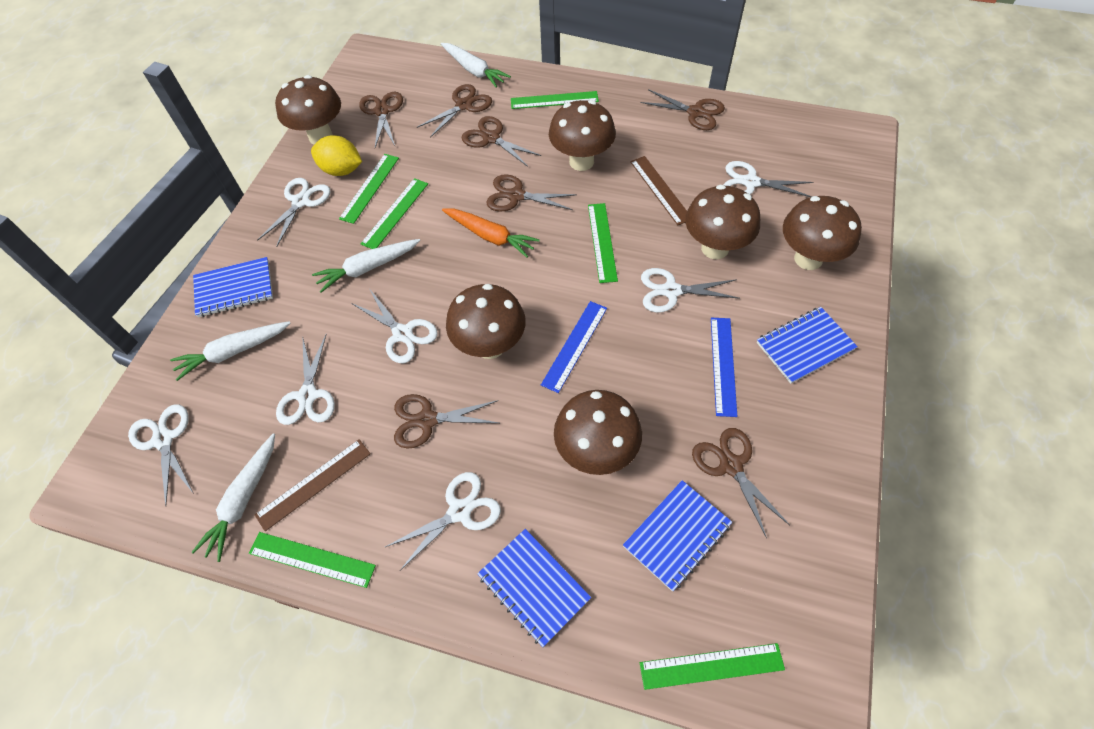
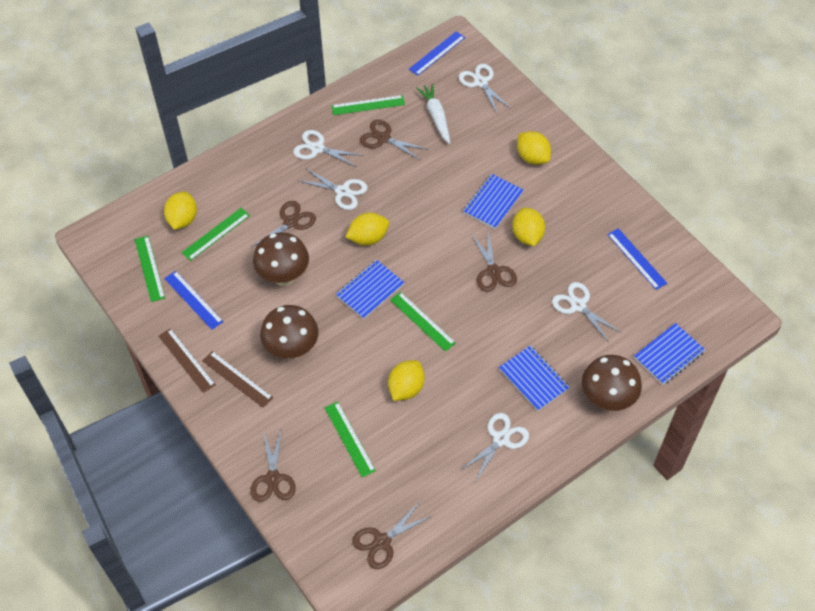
blue ruler: 2 -> 3
brown mushroom: 6 -> 3
brown scissors: 7 -> 5
green ruler: 6 -> 5
orange carrot: 1 -> 0
white carrot: 4 -> 1
white scissors: 7 -> 5
yellow lemon: 1 -> 5

